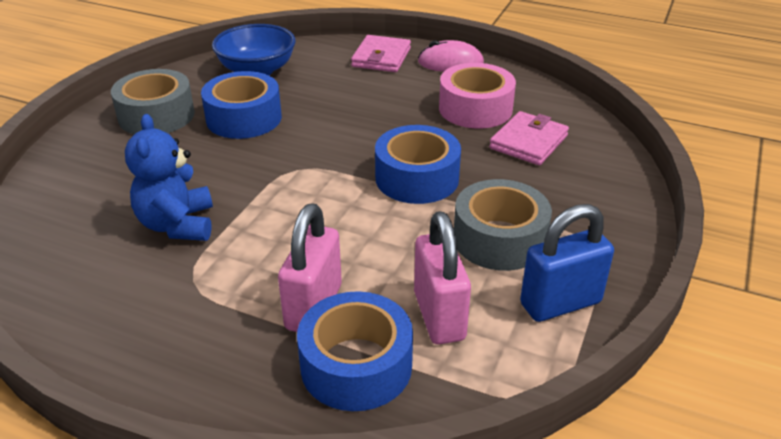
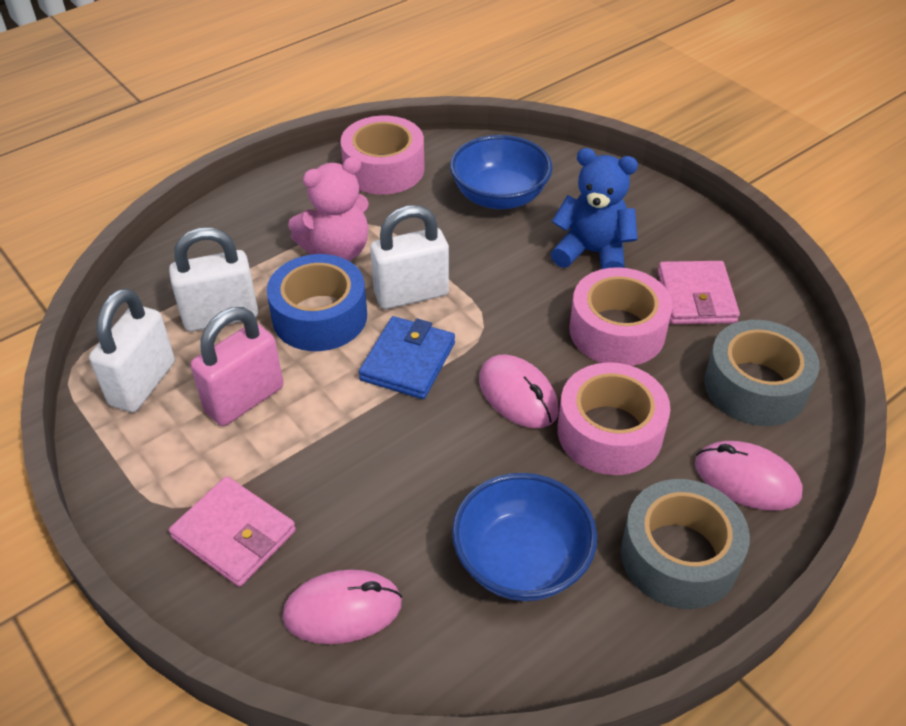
blue bowl: 1 -> 2
blue padlock: 1 -> 0
blue tape: 3 -> 1
blue wallet: 0 -> 1
pink mouse: 1 -> 3
pink padlock: 2 -> 1
pink tape: 1 -> 3
pink teddy bear: 0 -> 1
white padlock: 0 -> 3

